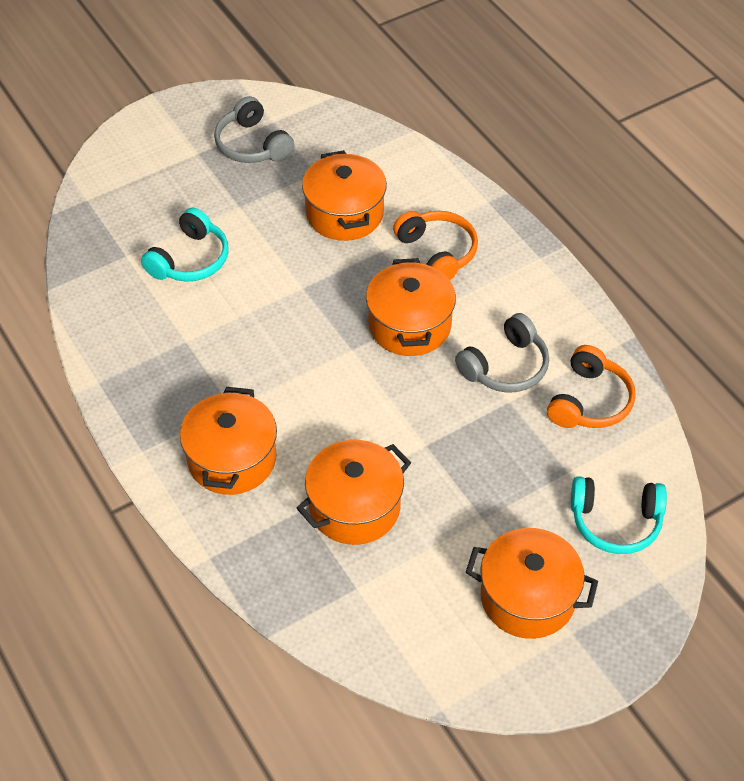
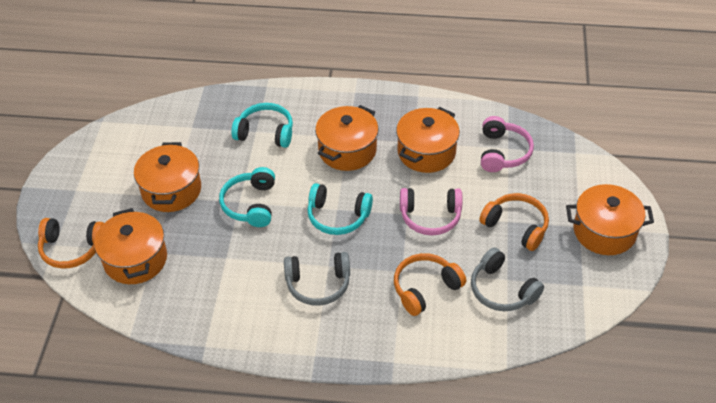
orange headphones: 2 -> 3
pink headphones: 0 -> 2
turquoise headphones: 2 -> 3

